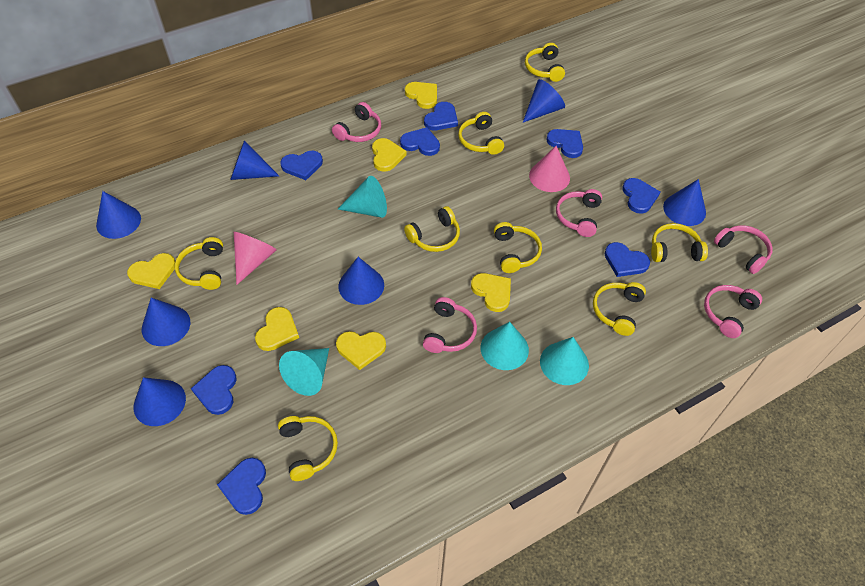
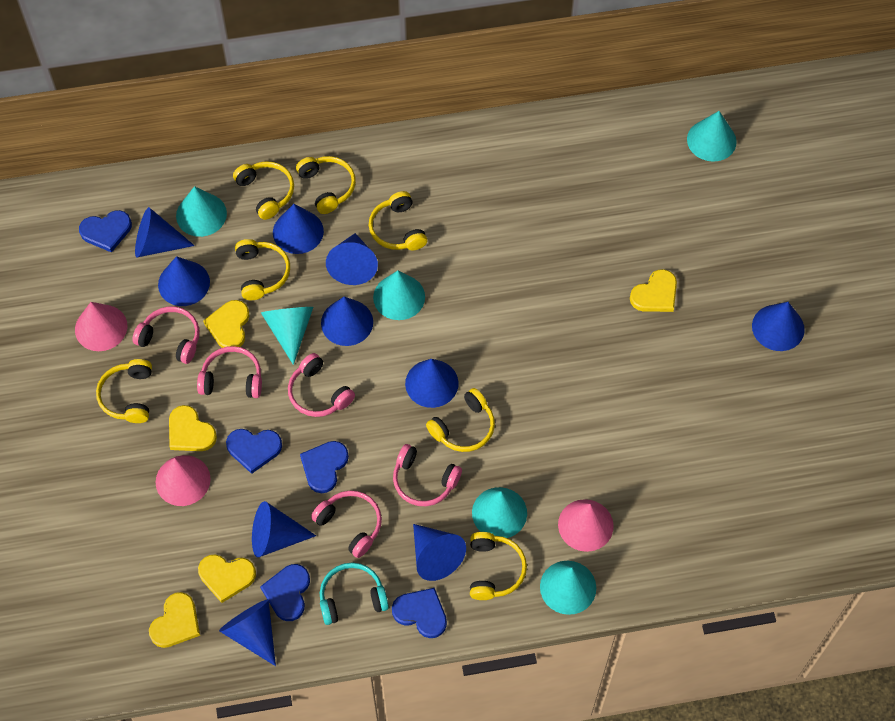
blue cone: 7 -> 10
blue heart: 8 -> 5
pink cone: 2 -> 3
turquoise cone: 4 -> 6
turquoise headphones: 0 -> 1
yellow headphones: 8 -> 7
yellow heart: 6 -> 5

